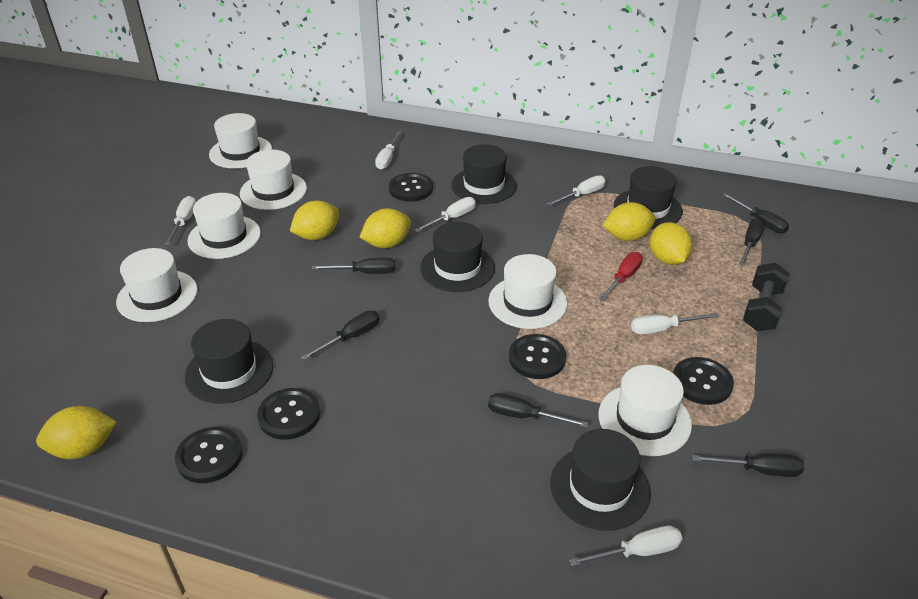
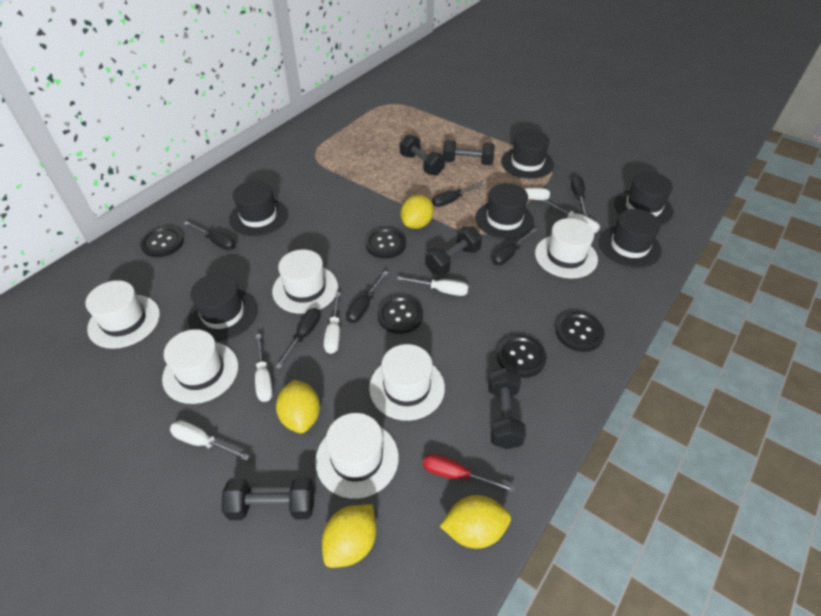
black dumbbell: 1 -> 5
black hat: 5 -> 6
yellow lemon: 5 -> 4

